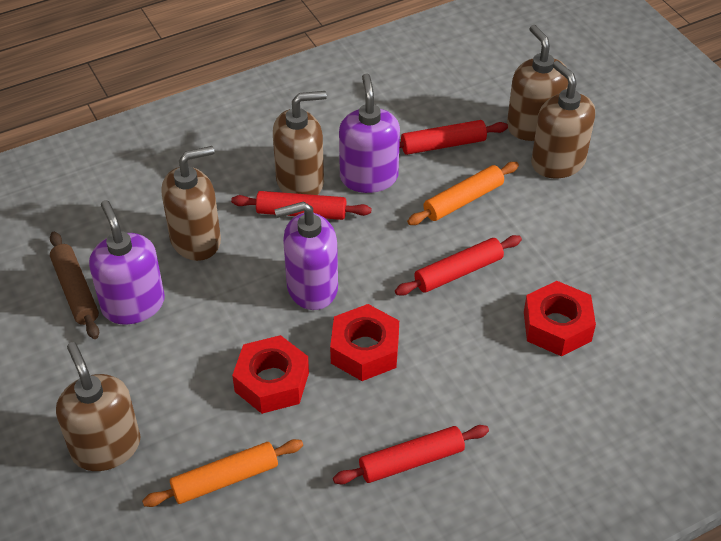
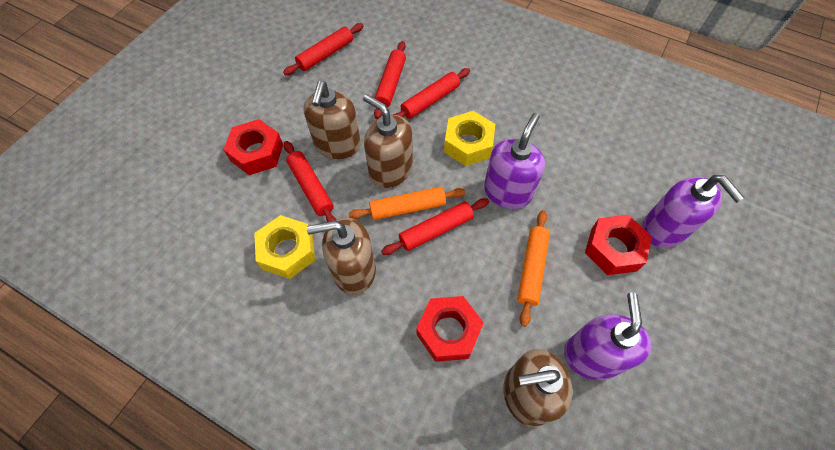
brown rolling pin: 1 -> 0
brown soap dispenser: 5 -> 4
red rolling pin: 4 -> 5
yellow nut: 0 -> 2

